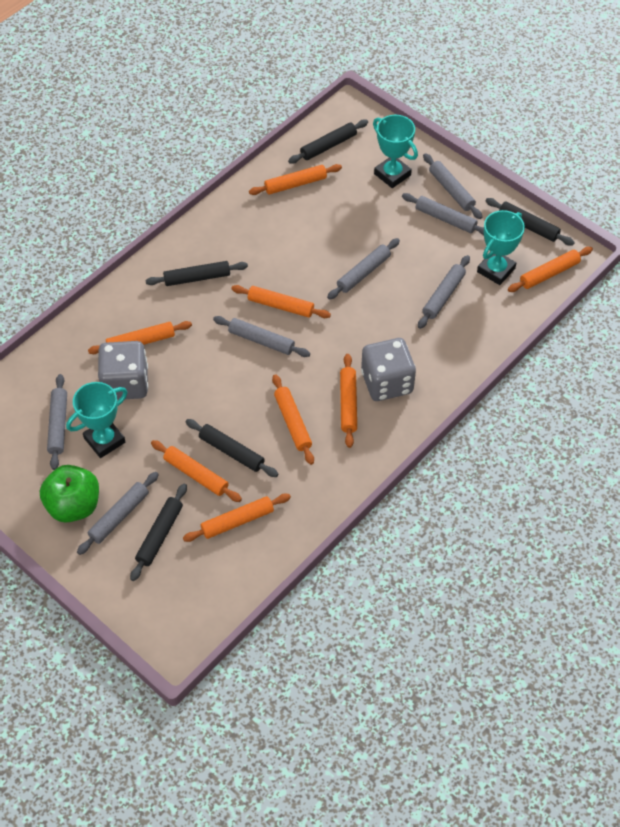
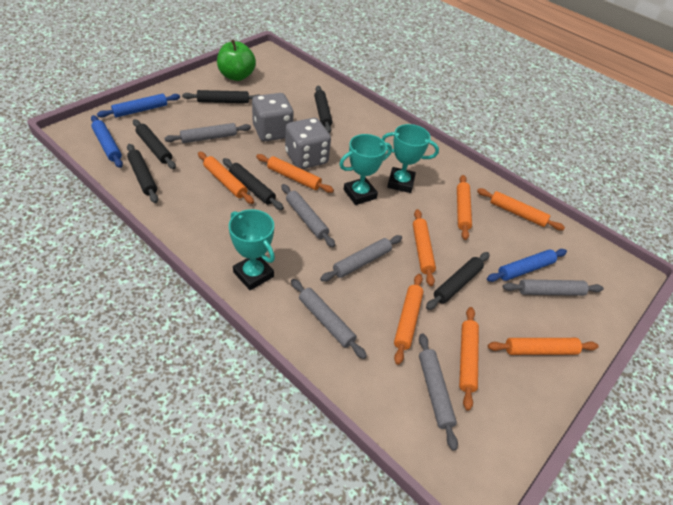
black rolling pin: 5 -> 6
blue rolling pin: 0 -> 3
grey rolling pin: 7 -> 6

